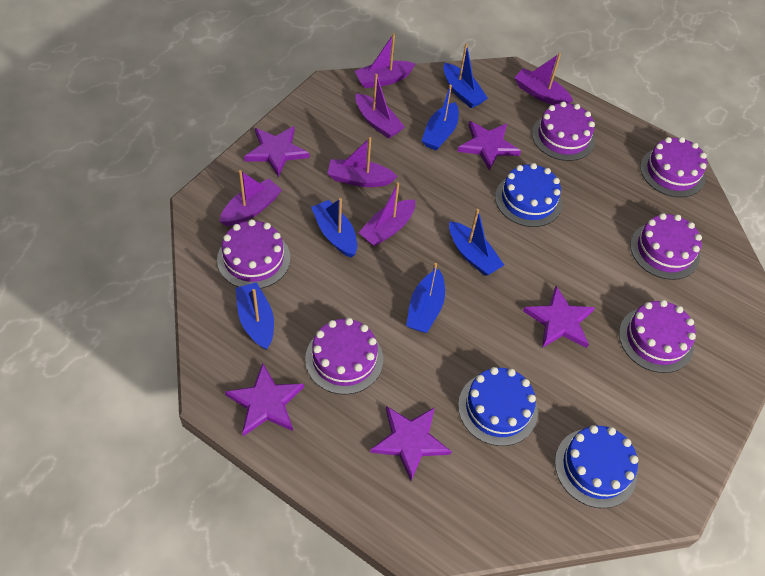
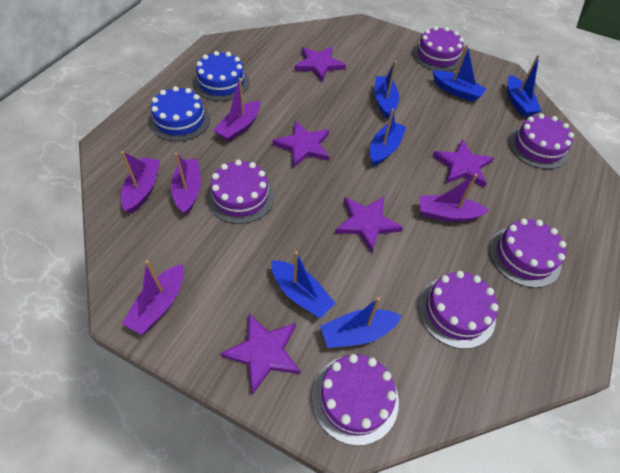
blue cake: 3 -> 2
purple boat: 6 -> 5

